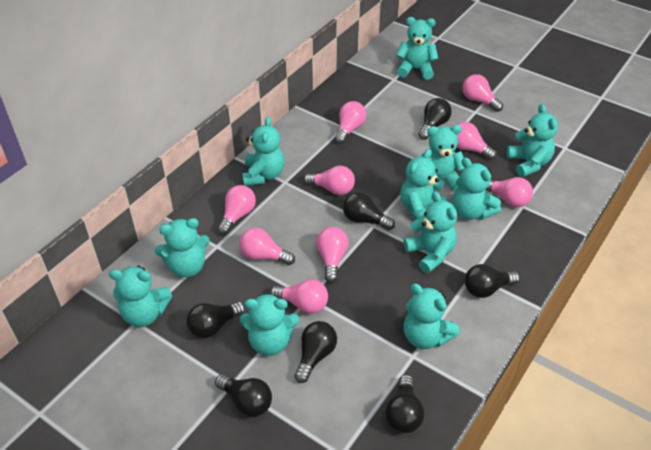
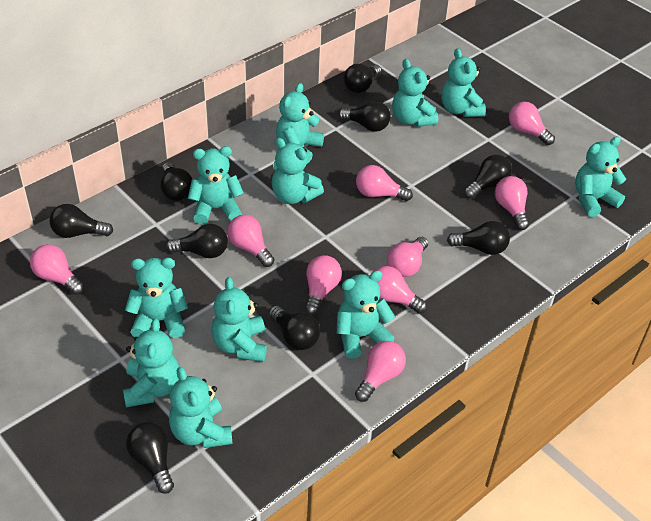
black light bulb: 7 -> 9

